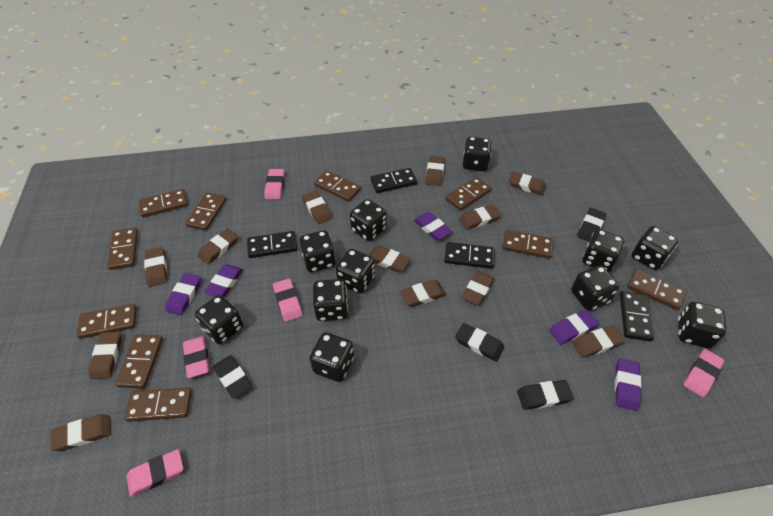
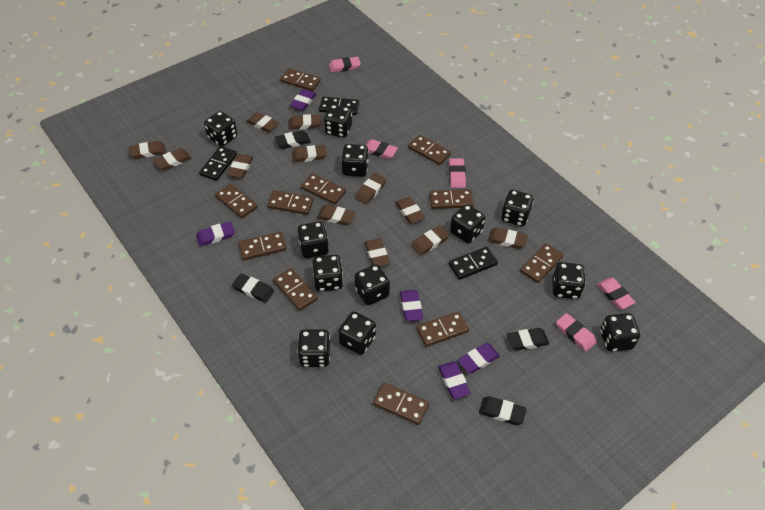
black dice: 11 -> 12
black domino: 4 -> 3
brown domino: 10 -> 11

